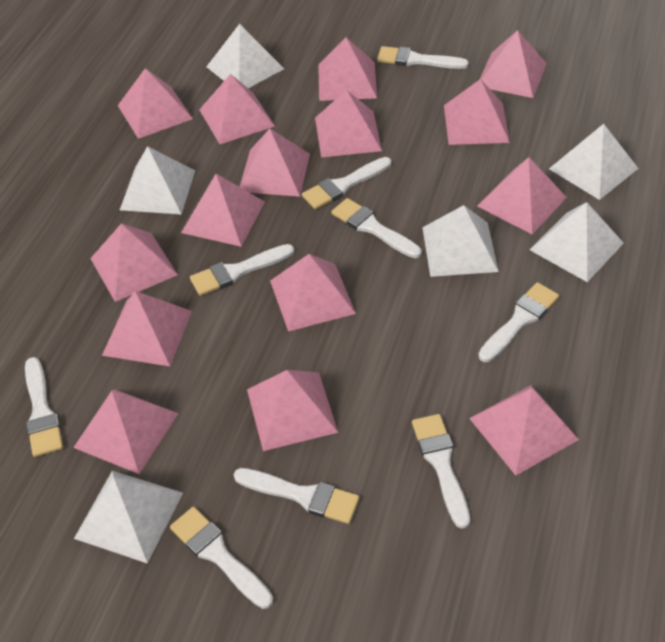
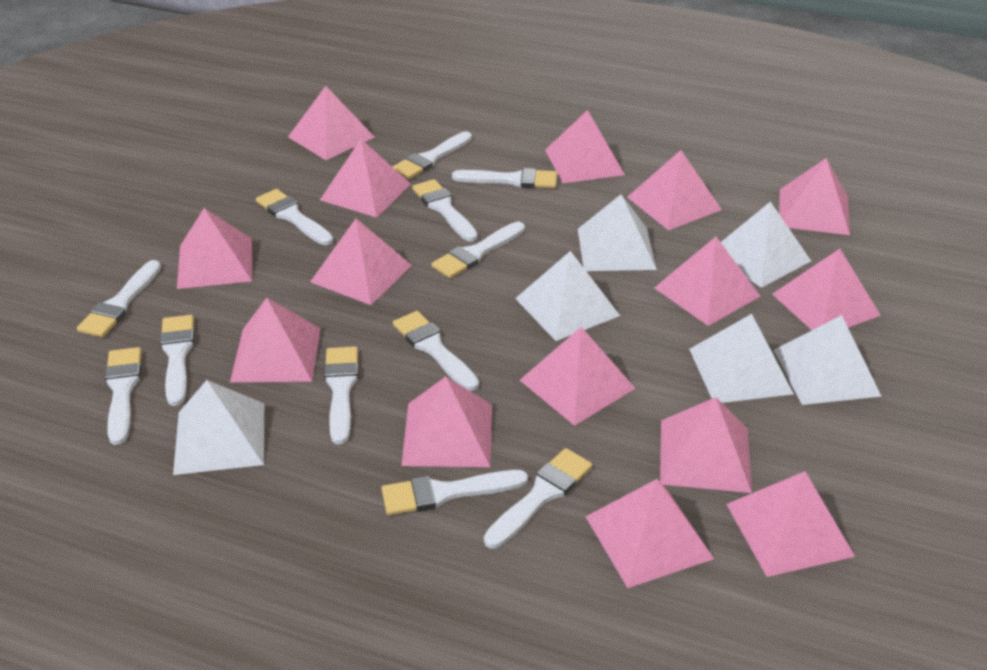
white brush: 9 -> 12

